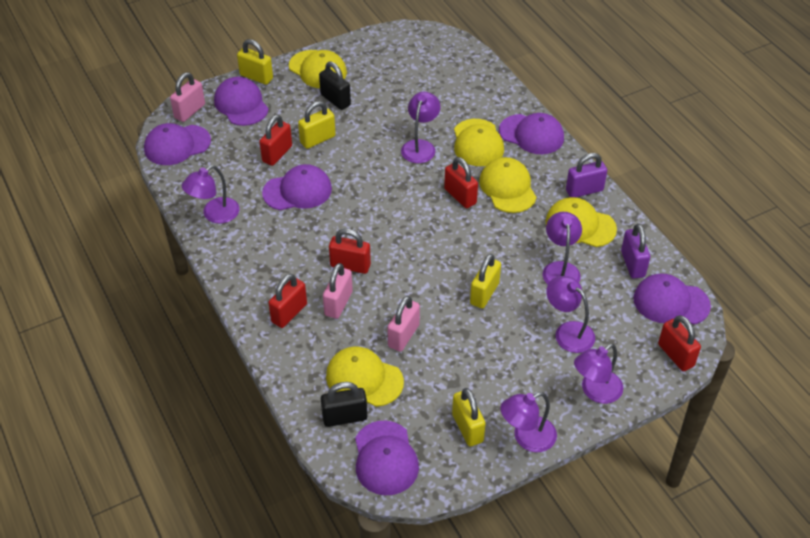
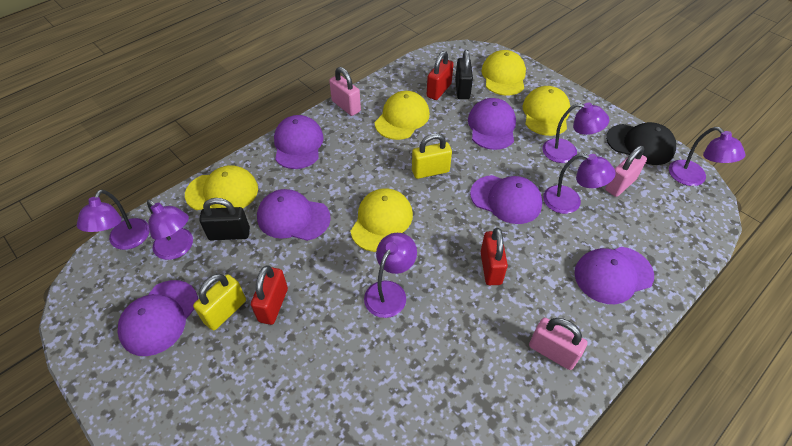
black cap: 0 -> 1
purple padlock: 2 -> 0
red padlock: 5 -> 3
yellow padlock: 4 -> 2

